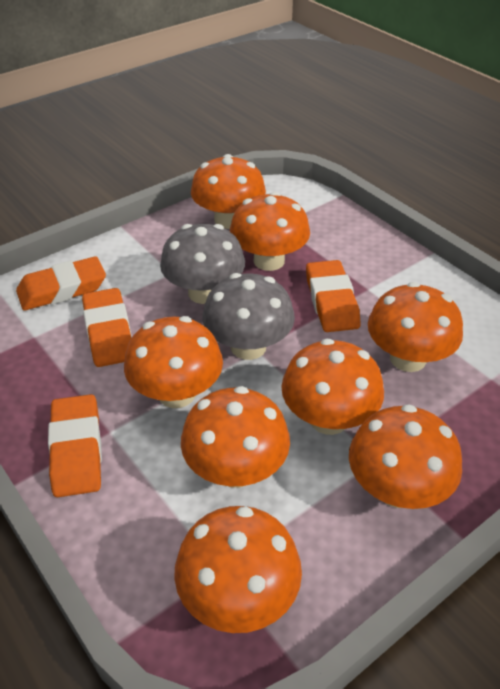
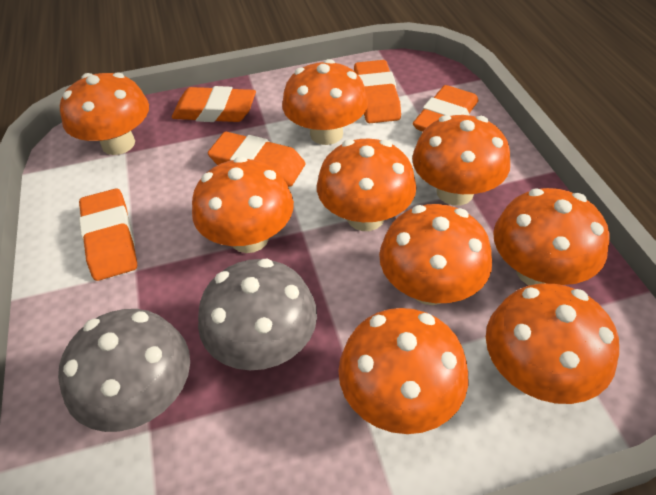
orange eraser: 4 -> 5
orange mushroom: 8 -> 9

